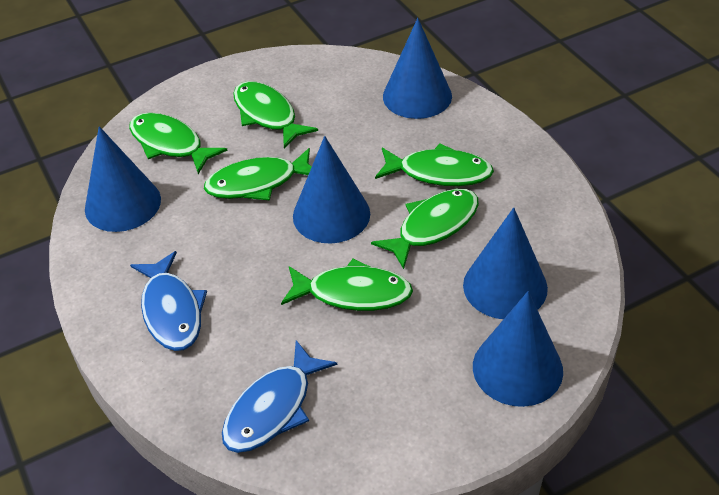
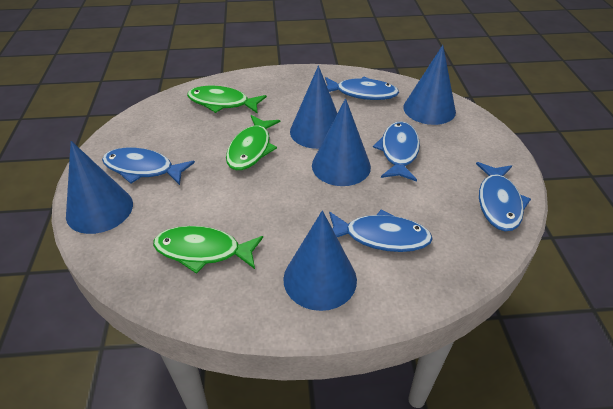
blue fish: 2 -> 5
green fish: 6 -> 3

